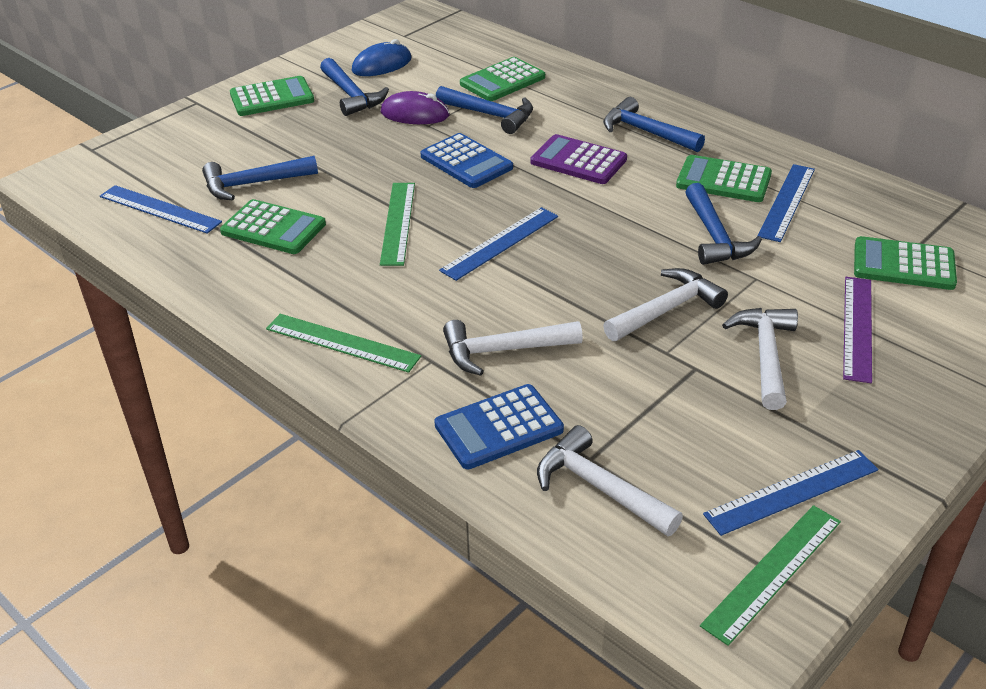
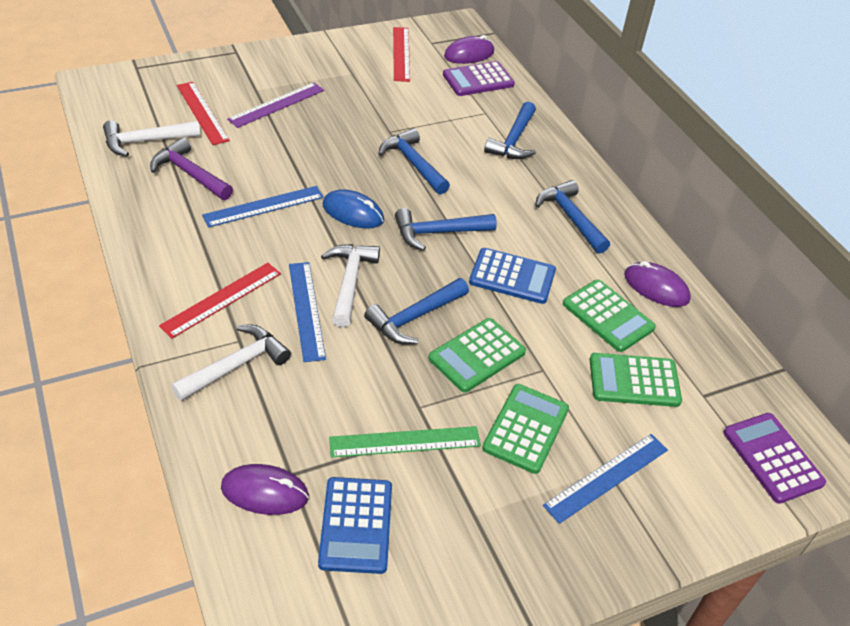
blue ruler: 4 -> 3
green calculator: 5 -> 4
green ruler: 3 -> 1
purple calculator: 1 -> 2
purple hammer: 0 -> 1
purple mouse: 1 -> 3
red ruler: 0 -> 3
white hammer: 4 -> 3

